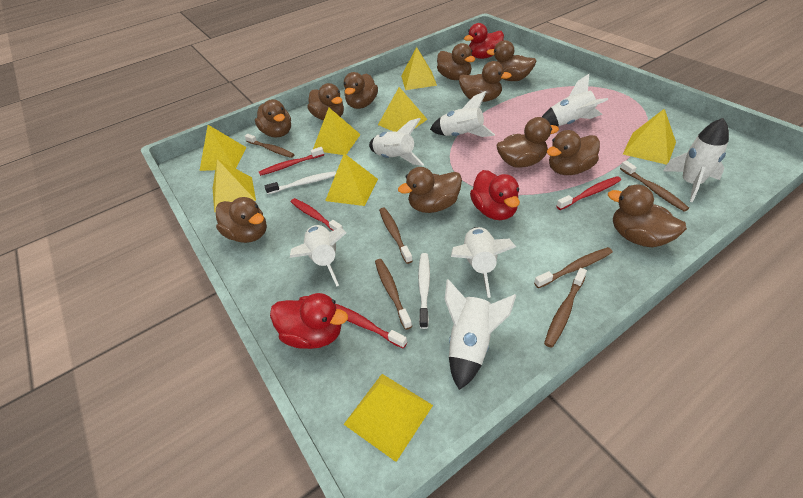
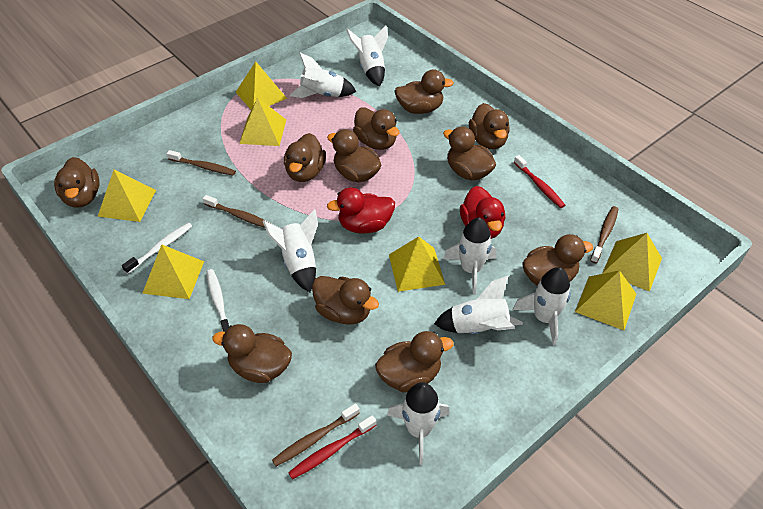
brown toothbrush: 6 -> 4
red duck: 3 -> 2
red toothbrush: 4 -> 2
yellow pyramid: 8 -> 7

